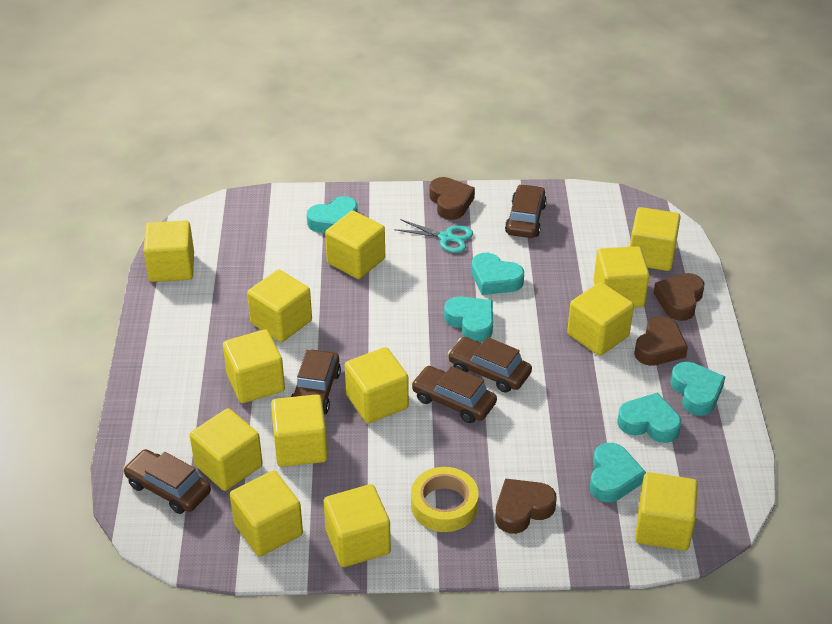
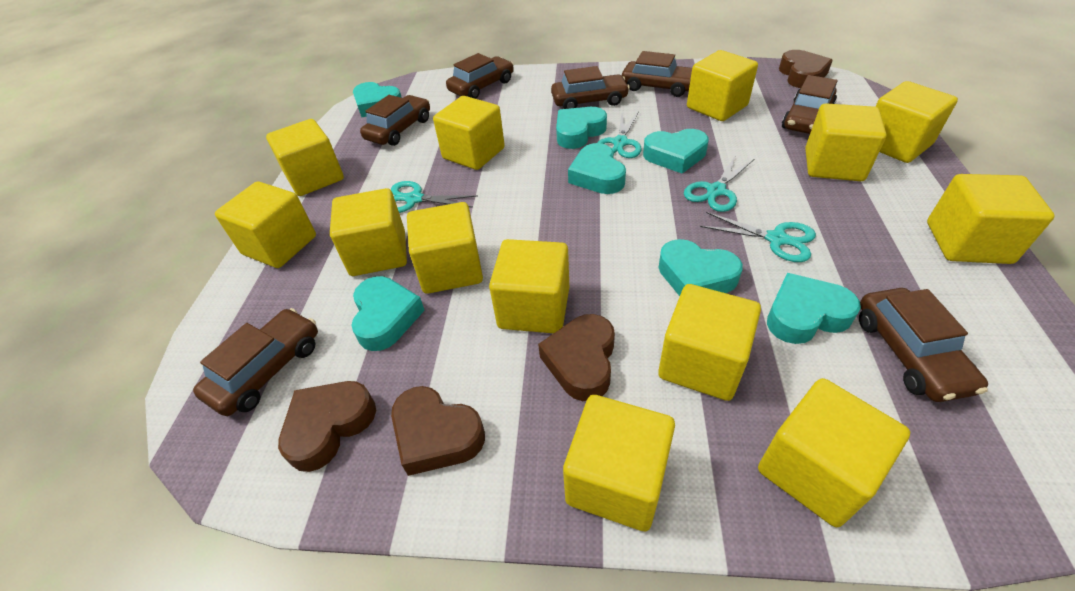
brown car: 5 -> 7
turquoise heart: 6 -> 7
turquoise scissors: 1 -> 4
yellow tape: 1 -> 0

